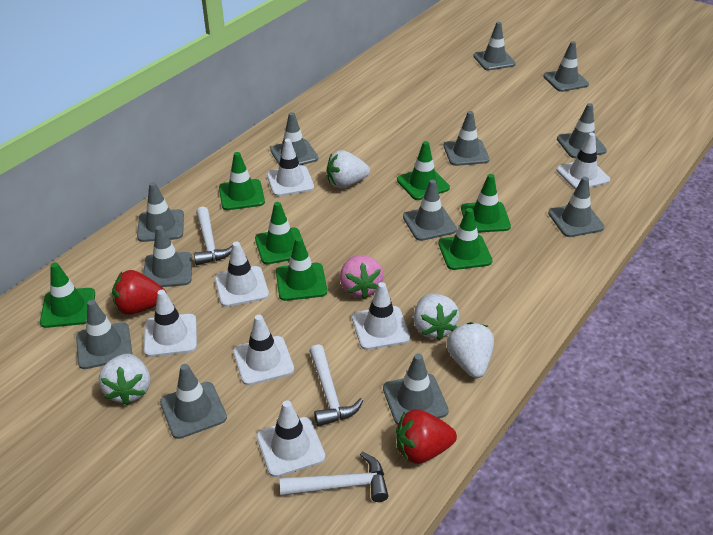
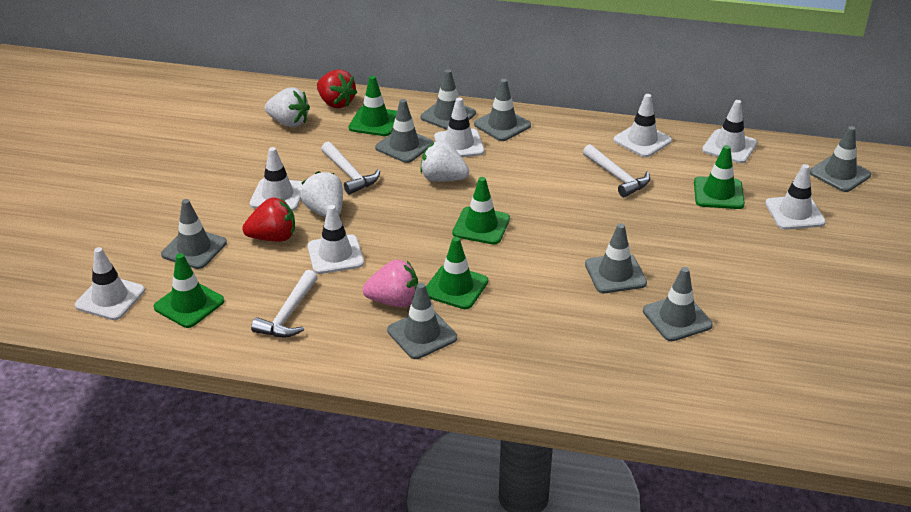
green traffic cone: 7 -> 5
grey traffic cone: 12 -> 8
white strawberry: 4 -> 3

